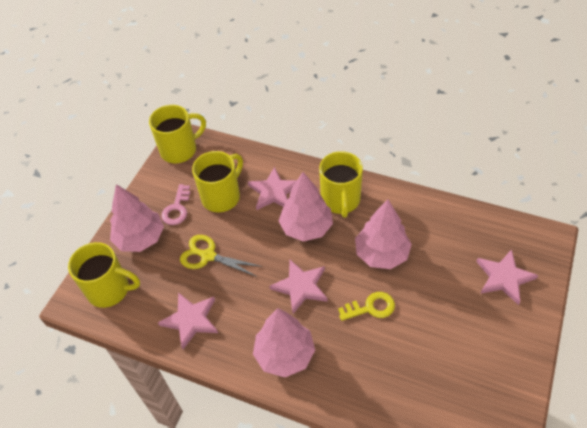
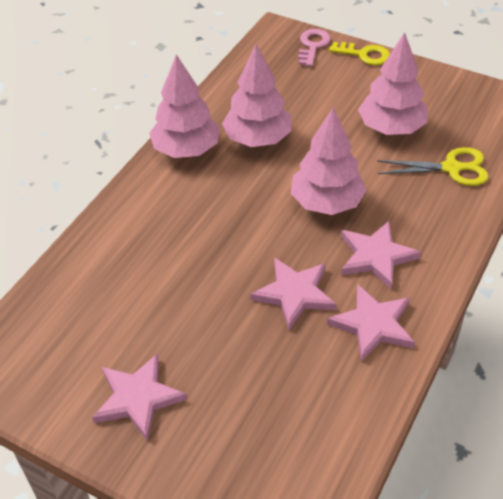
yellow mug: 4 -> 0

